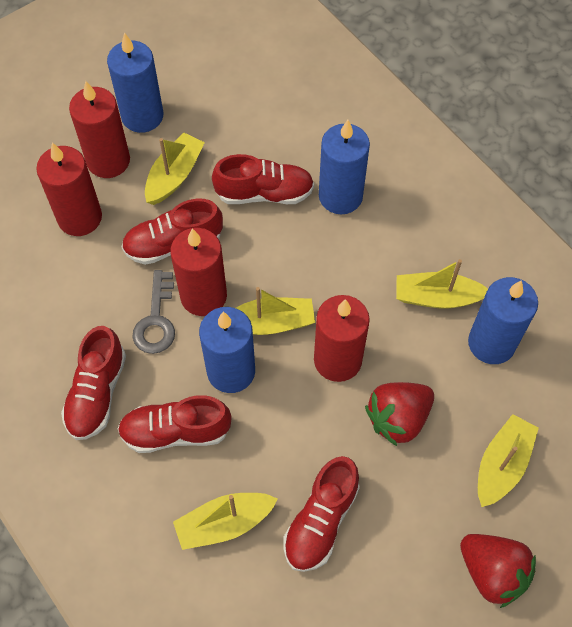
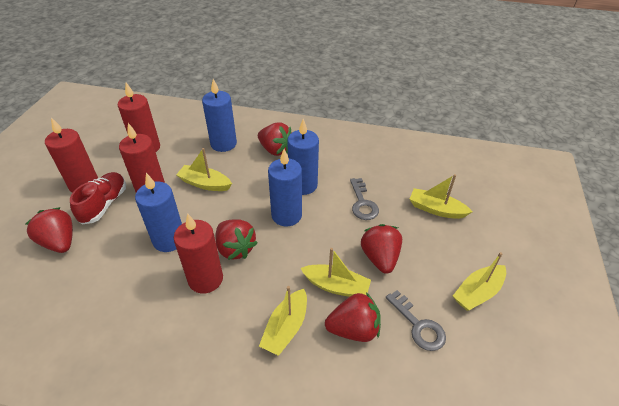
grey key: 1 -> 2
red shoe: 5 -> 1
red strawberry: 2 -> 5

